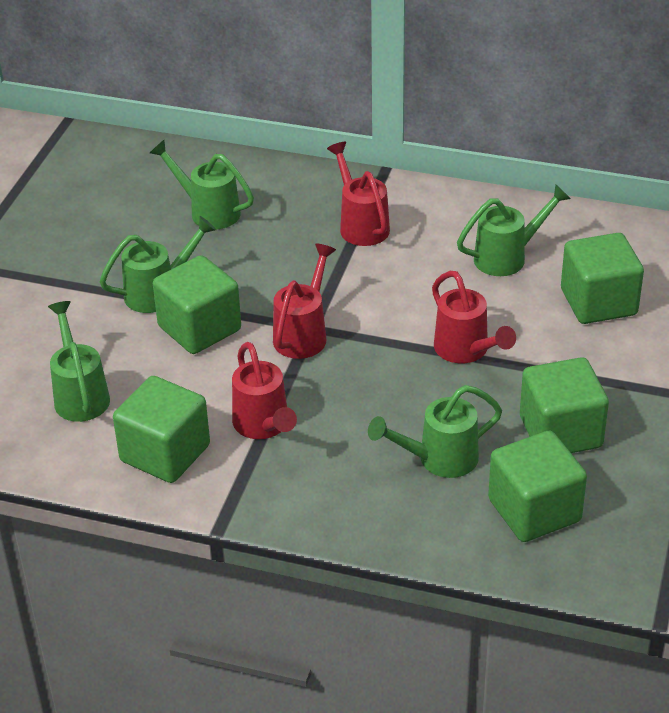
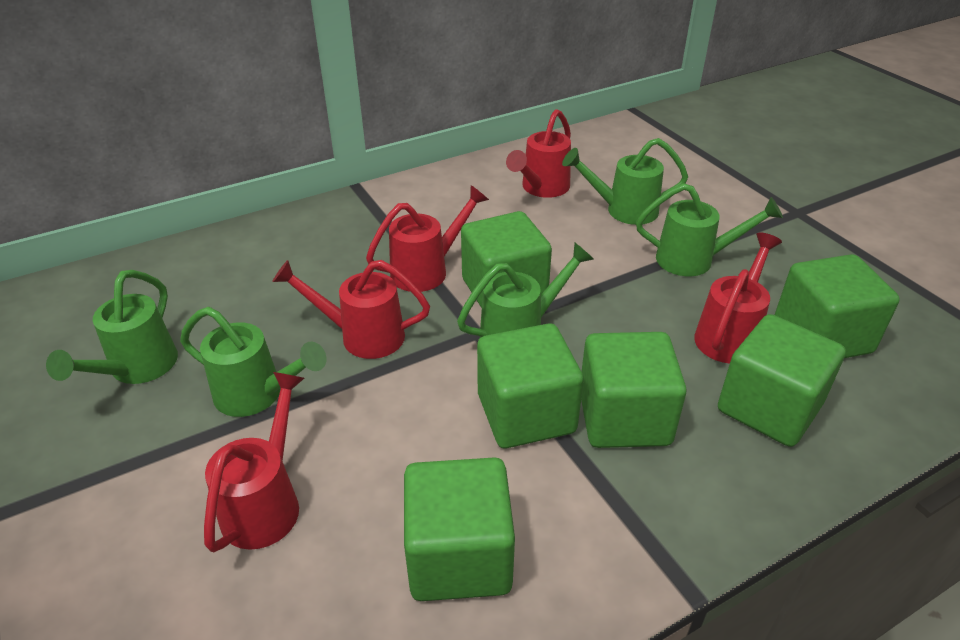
green cube: 5 -> 6
red watering can: 4 -> 5

